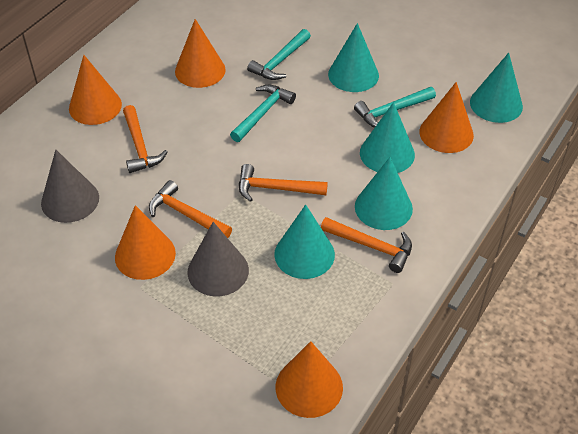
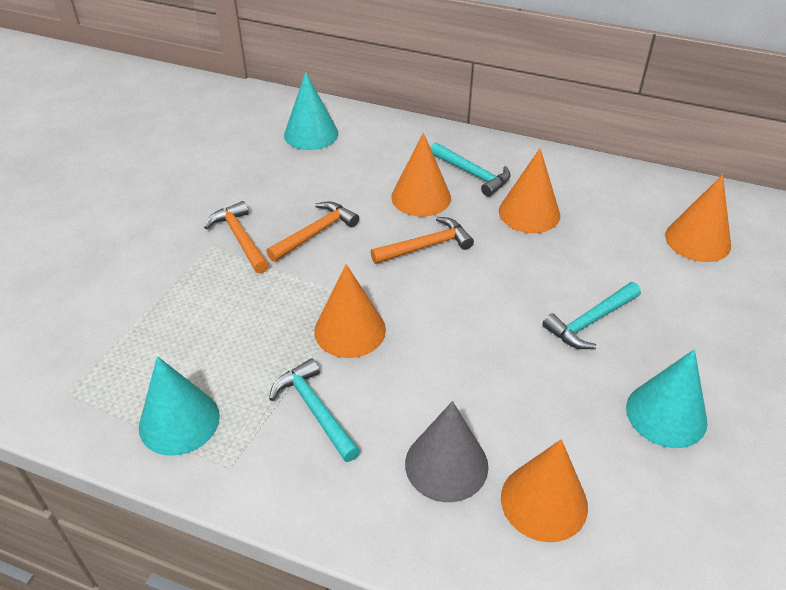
grey cone: 2 -> 1
orange hammer: 4 -> 3
turquoise cone: 5 -> 3

